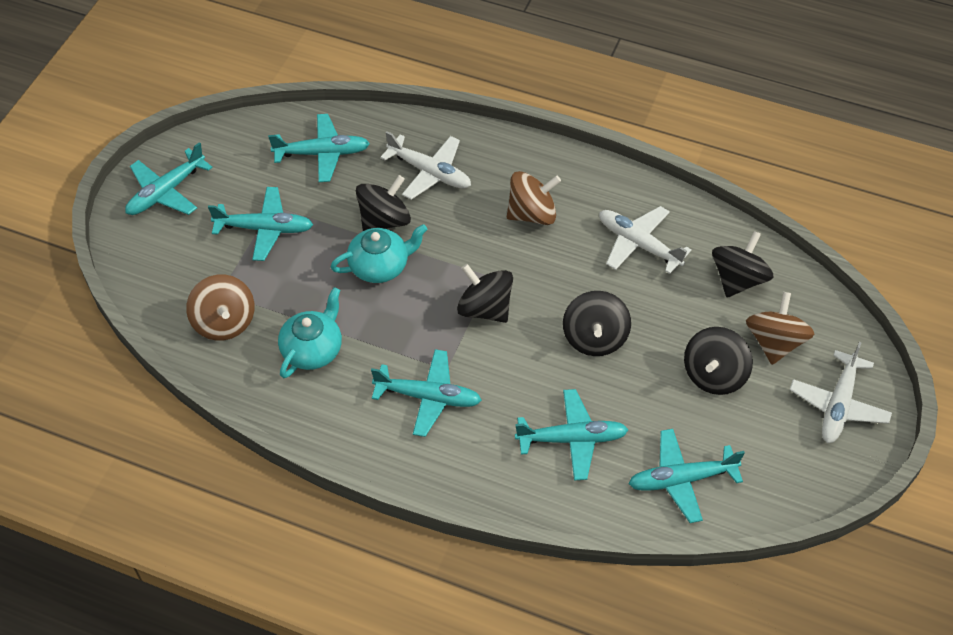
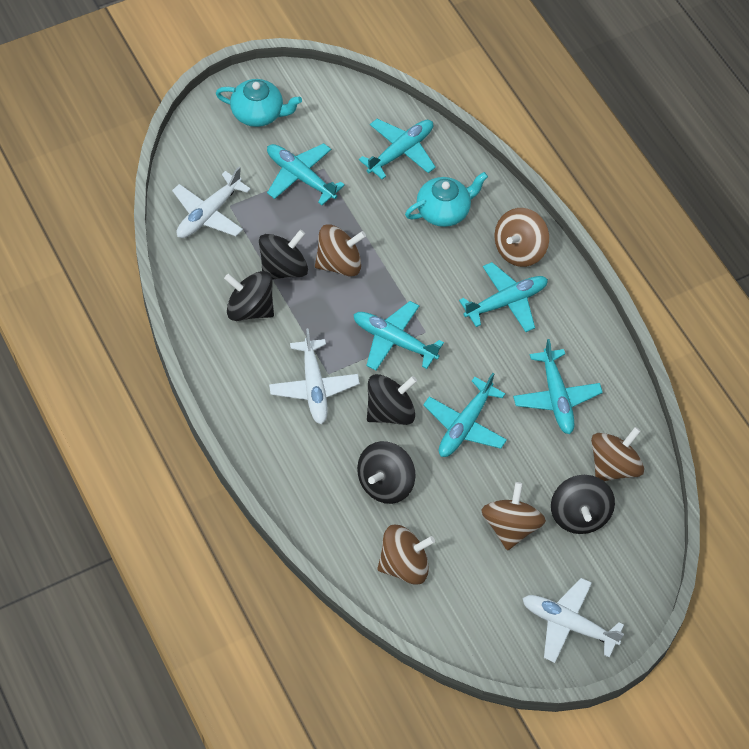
brown spinning top: 3 -> 5

